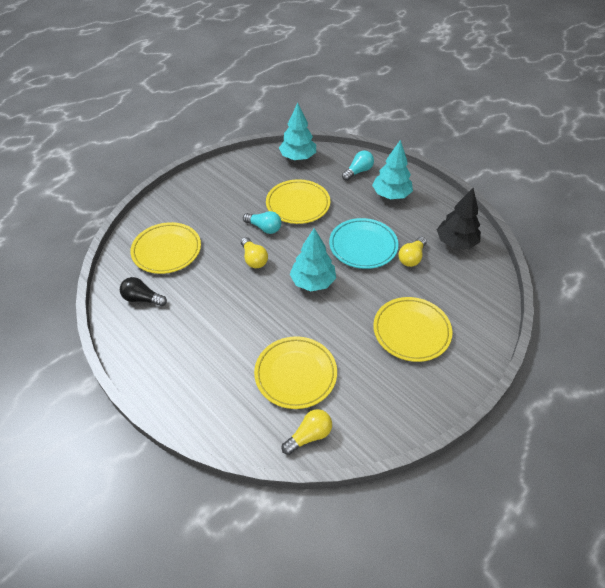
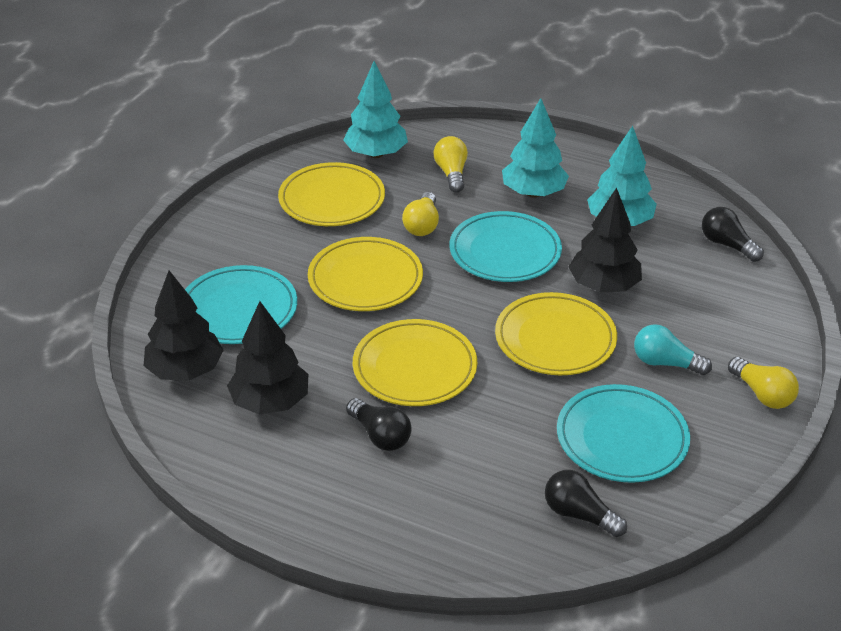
black light bulb: 1 -> 3
black tree: 1 -> 3
turquoise light bulb: 2 -> 1
turquoise plate: 1 -> 3

